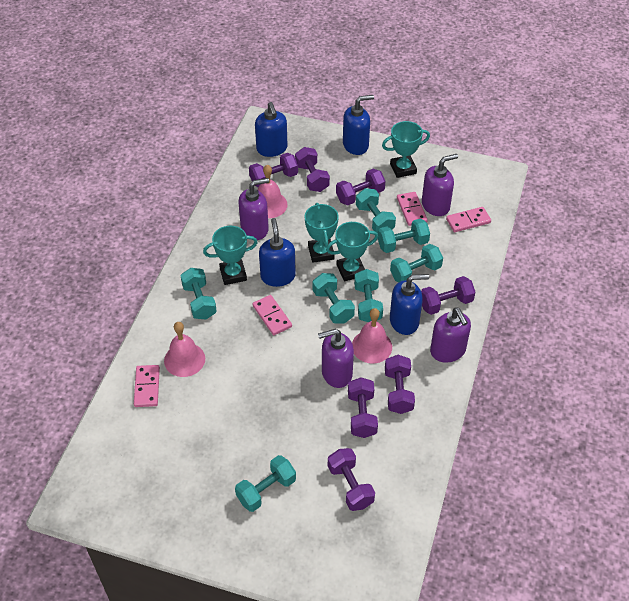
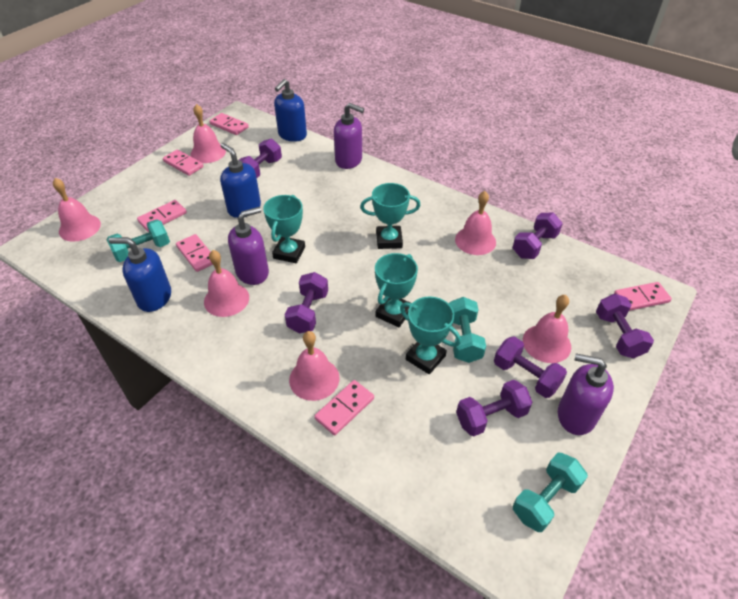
blue soap dispenser: 4 -> 3
pink bell: 3 -> 6
pink domino: 4 -> 6
purple dumbbell: 7 -> 6
purple soap dispenser: 4 -> 3
turquoise dumbbell: 7 -> 3

